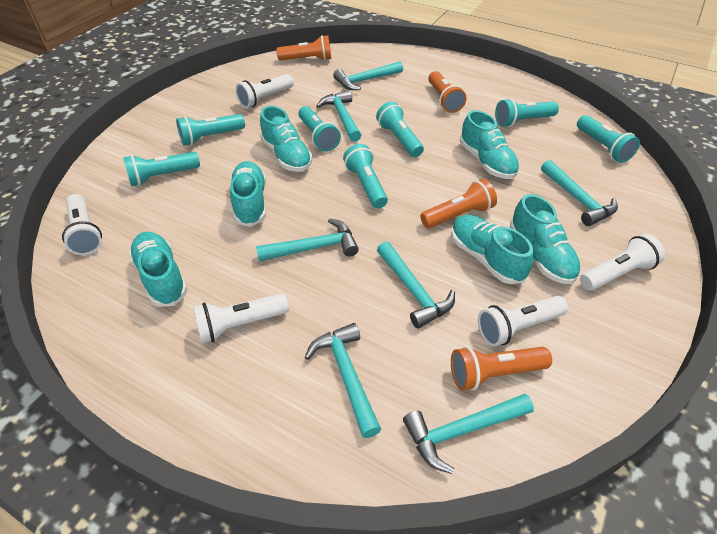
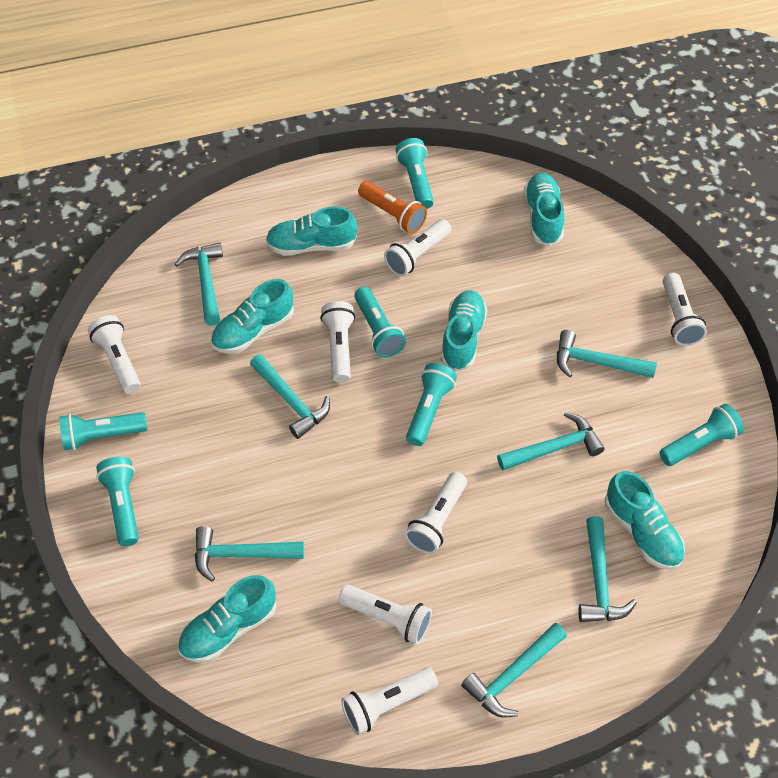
orange flashlight: 4 -> 1
turquoise flashlight: 7 -> 6
white flashlight: 5 -> 7

